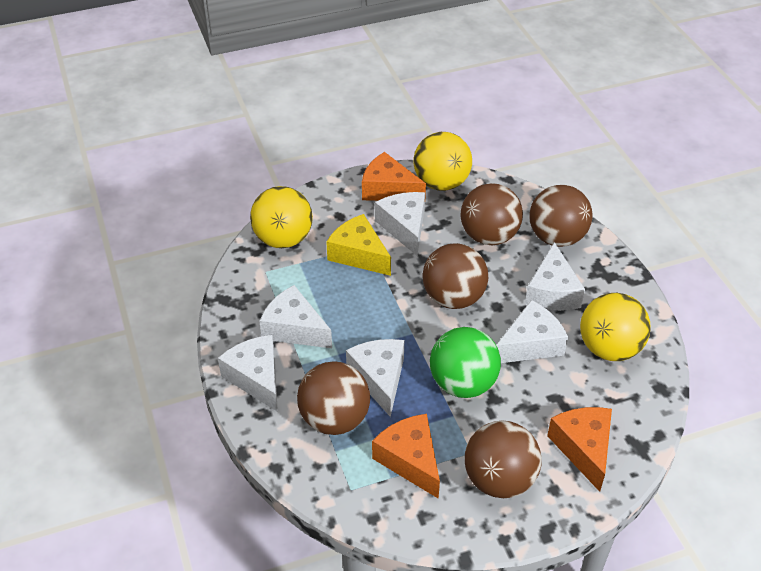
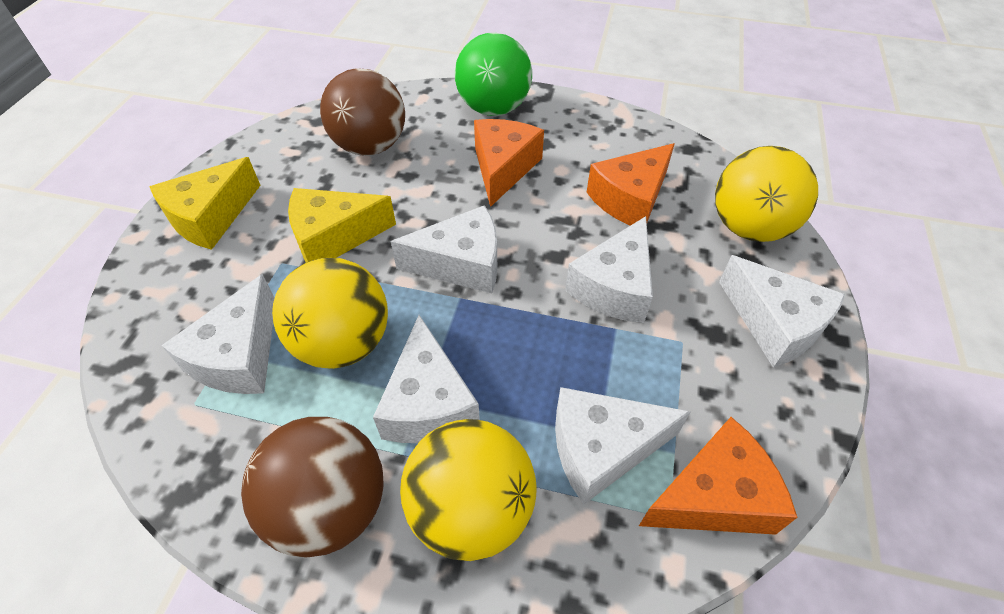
brown ball: 5 -> 2
yellow cheese: 1 -> 2

